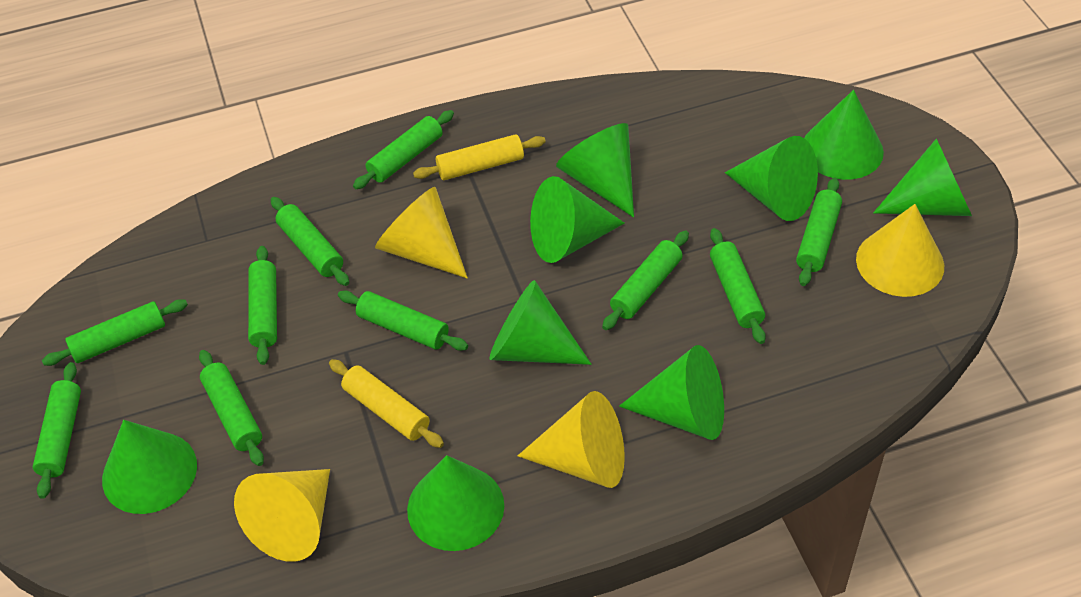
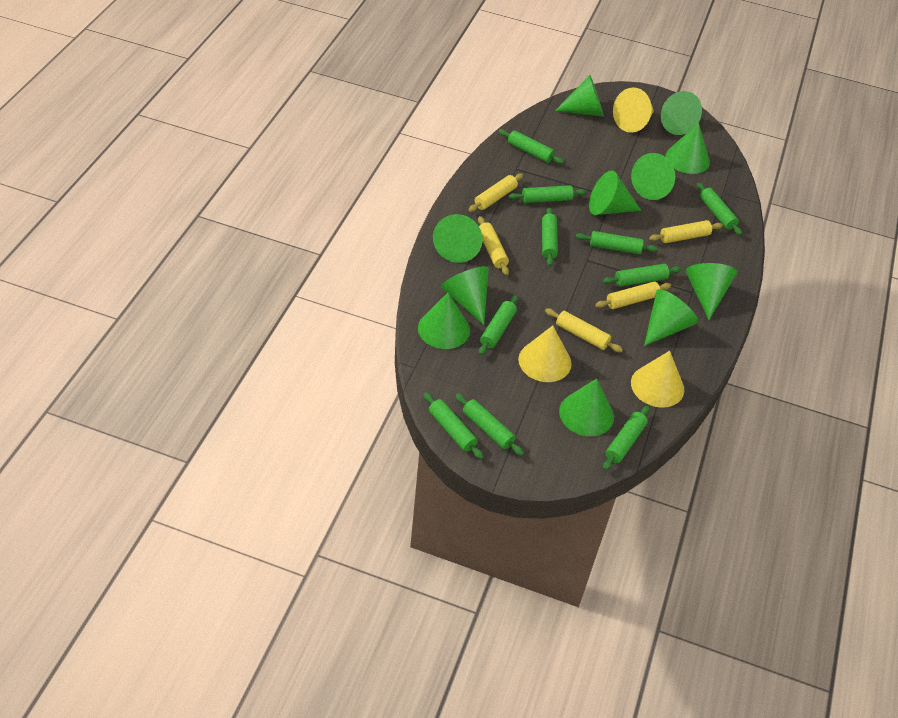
green cone: 9 -> 11
yellow cone: 4 -> 3
yellow rolling pin: 2 -> 5

